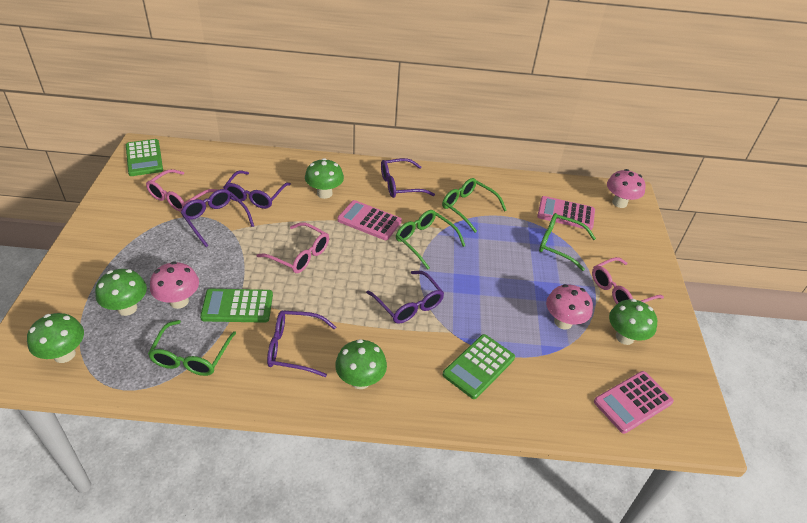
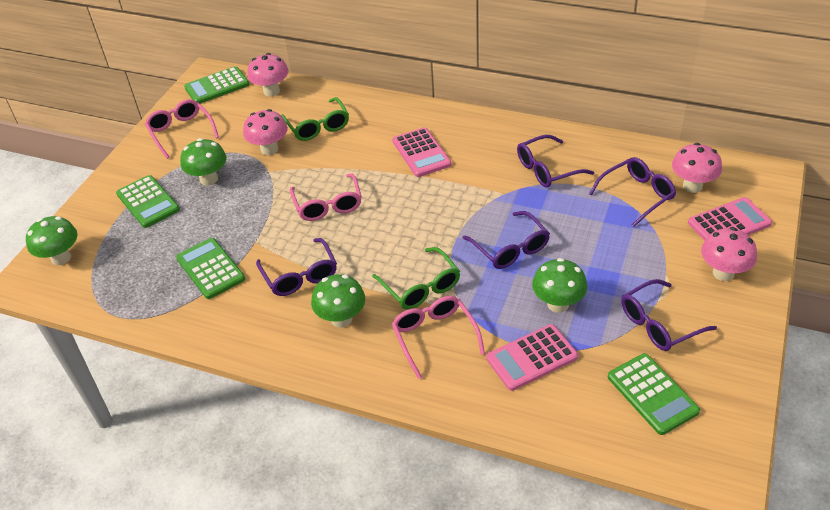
green calculator: 3 -> 4
green glasses: 4 -> 2
green mushroom: 5 -> 4
pink mushroom: 3 -> 4

